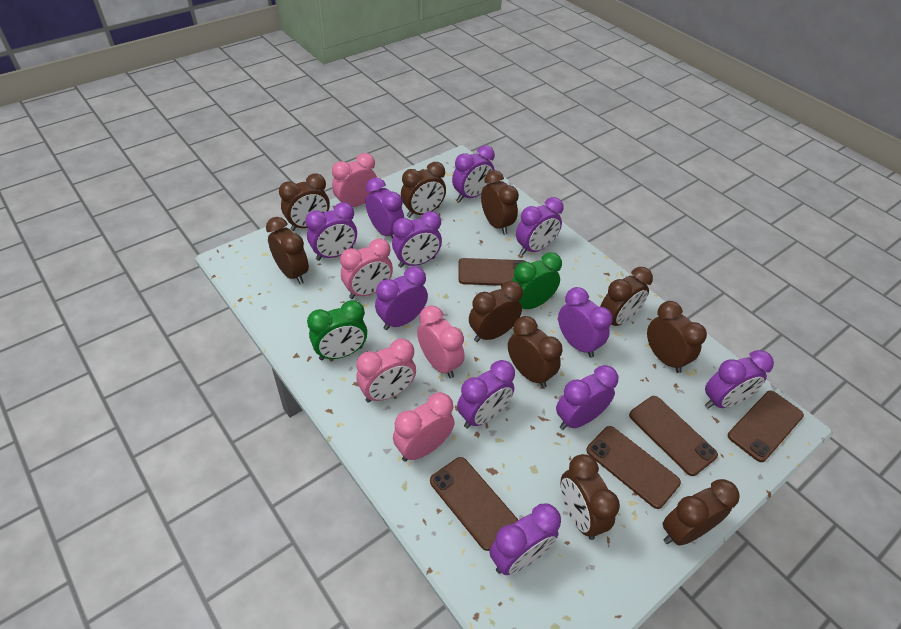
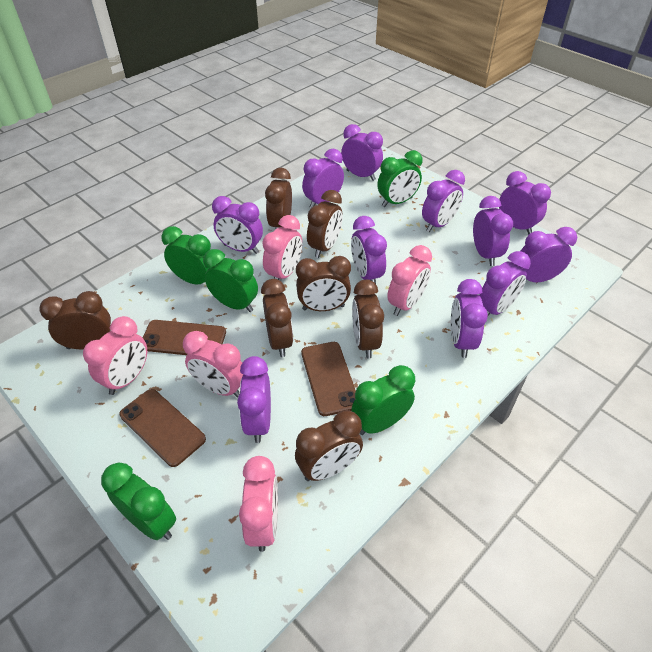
brown clock: 10 -> 7
brown phone: 5 -> 3
green clock: 2 -> 5

